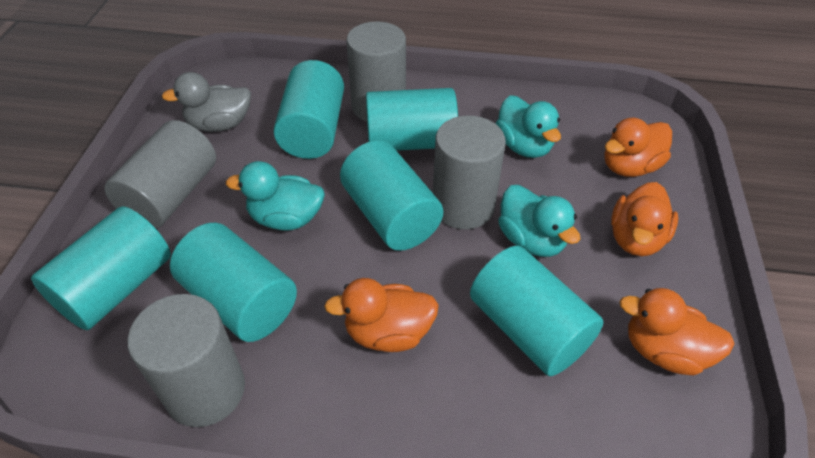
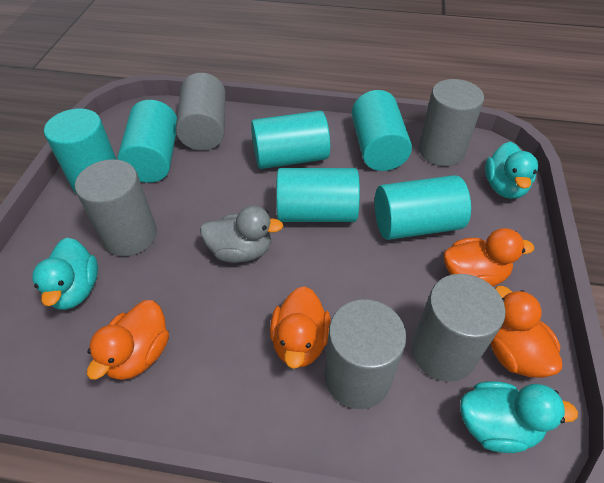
grey cylinder: 4 -> 5

